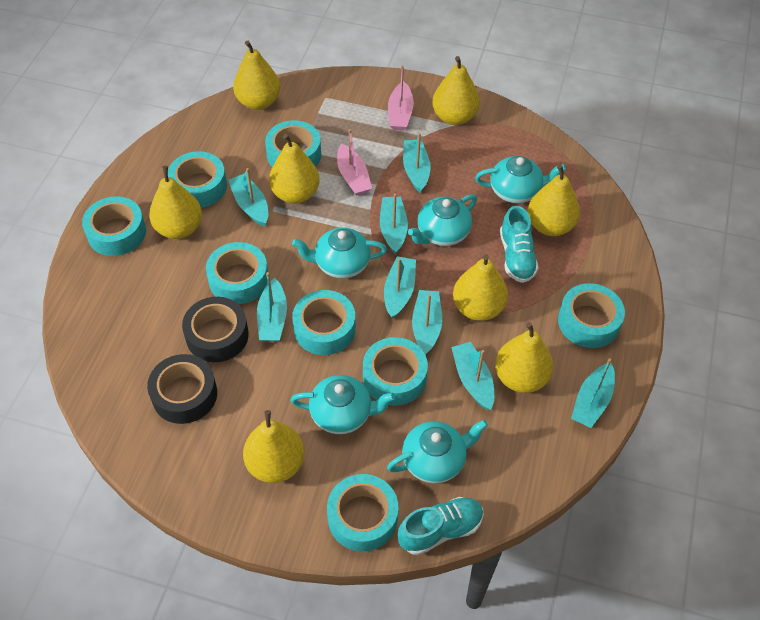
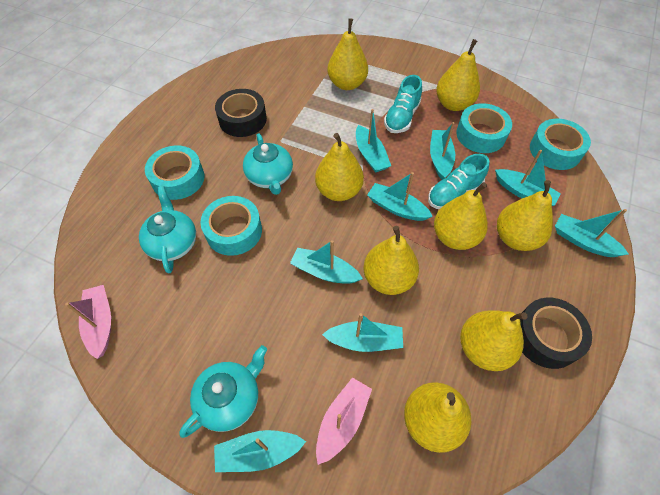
turquoise tape: 8 -> 4
turquoise teapot: 5 -> 3

